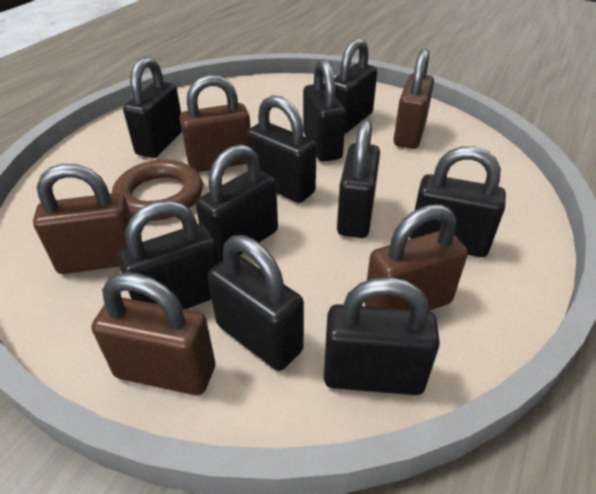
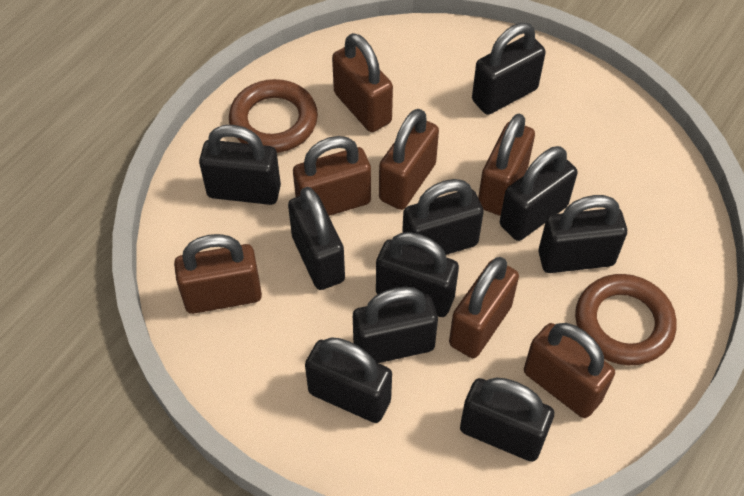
brown padlock: 5 -> 7
brown ring: 1 -> 2

